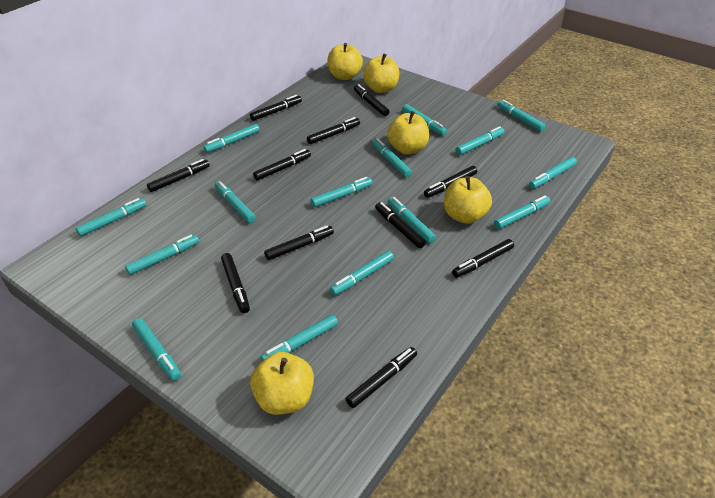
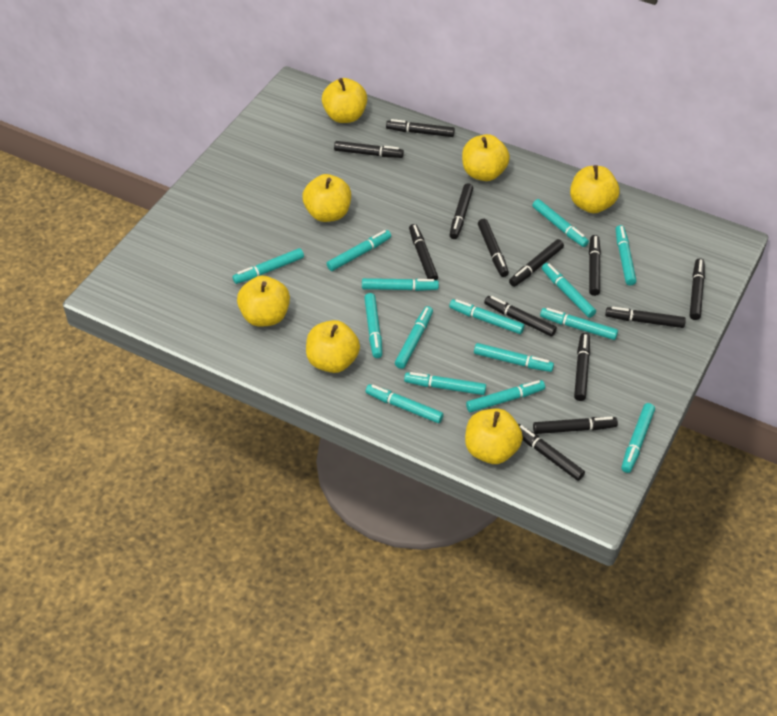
black marker: 11 -> 13
yellow apple: 5 -> 7

